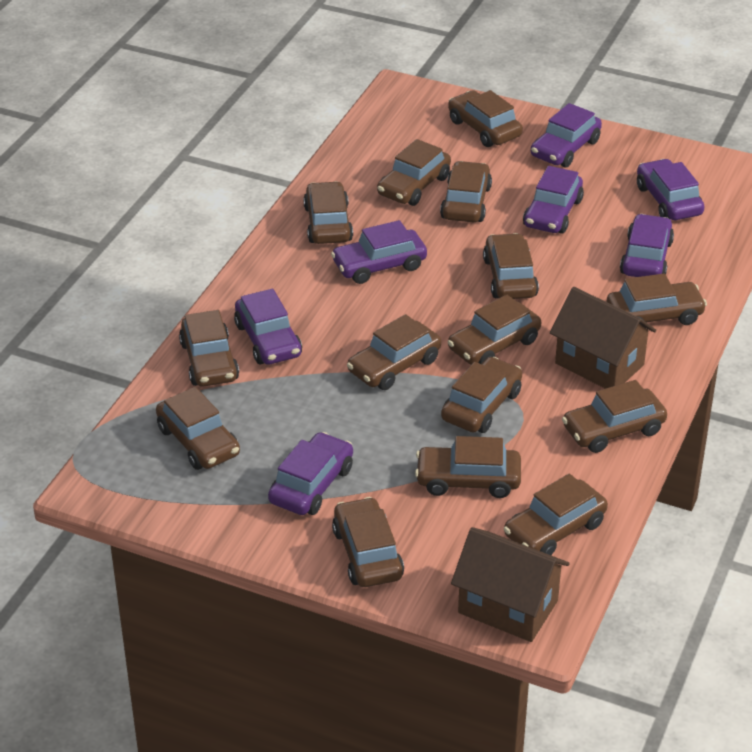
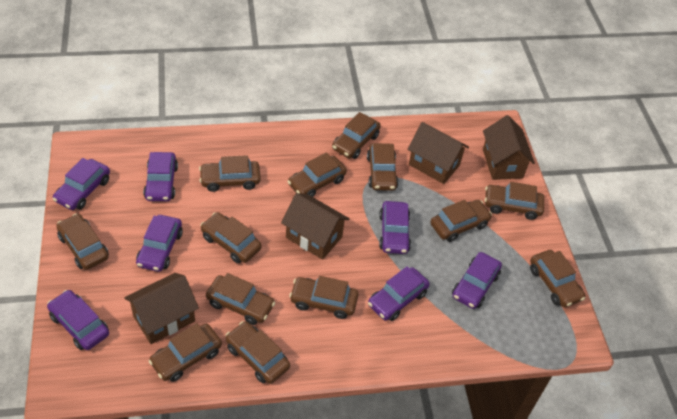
brown car: 15 -> 13
brown house: 2 -> 4

